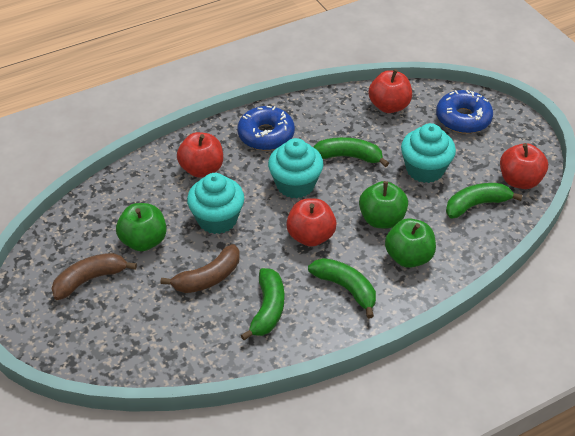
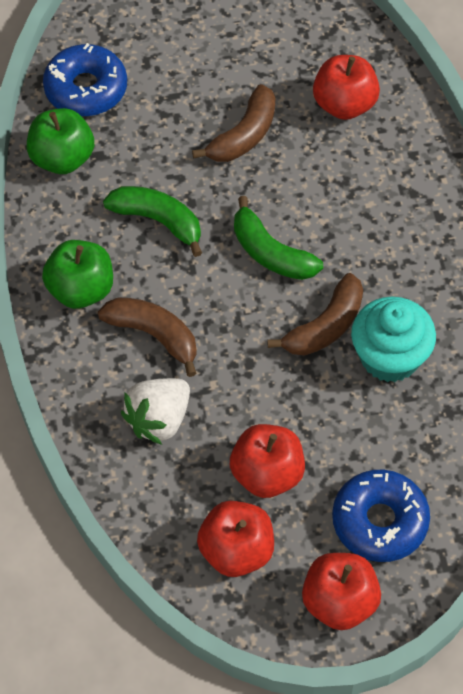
brown banana: 2 -> 3
green apple: 3 -> 2
green banana: 4 -> 2
turquoise cupcake: 3 -> 1
white strawberry: 0 -> 1

